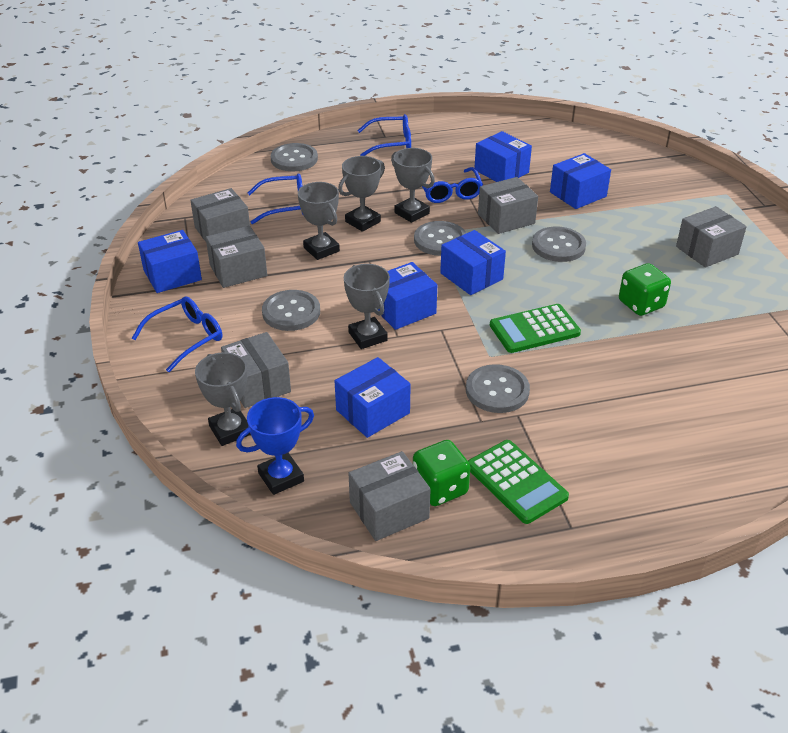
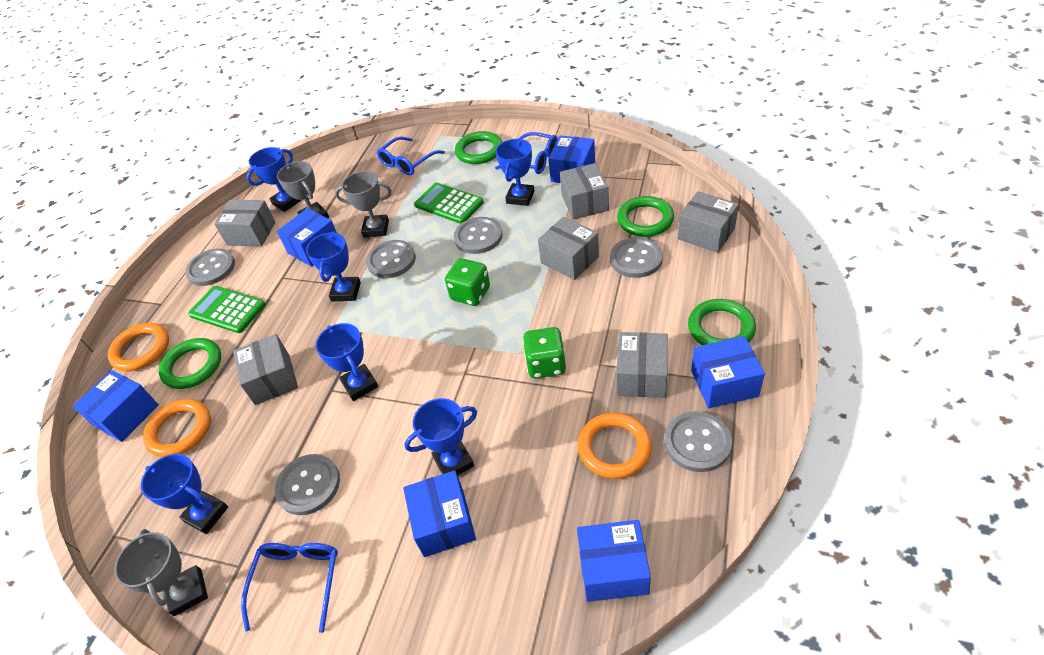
blue glasses: 4 -> 3
blue trophy: 1 -> 6
green ring: 0 -> 4
grey button: 5 -> 6
grey trophy: 5 -> 3
orange ring: 0 -> 3

